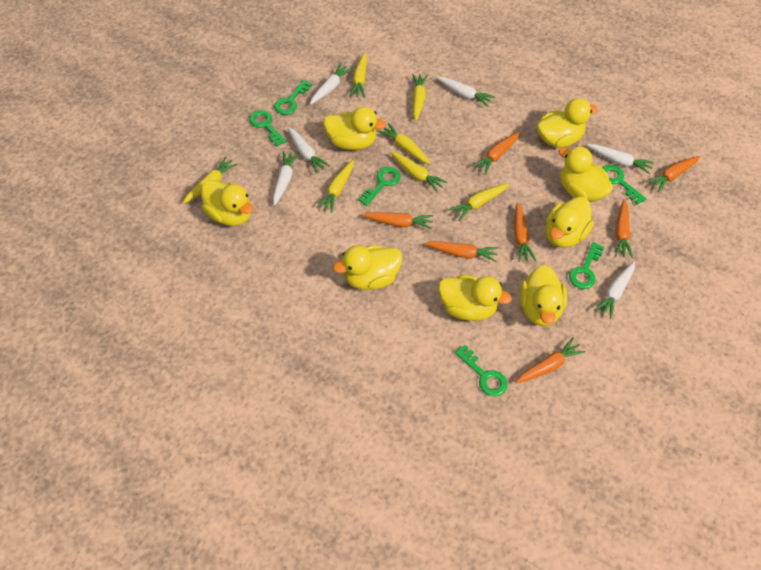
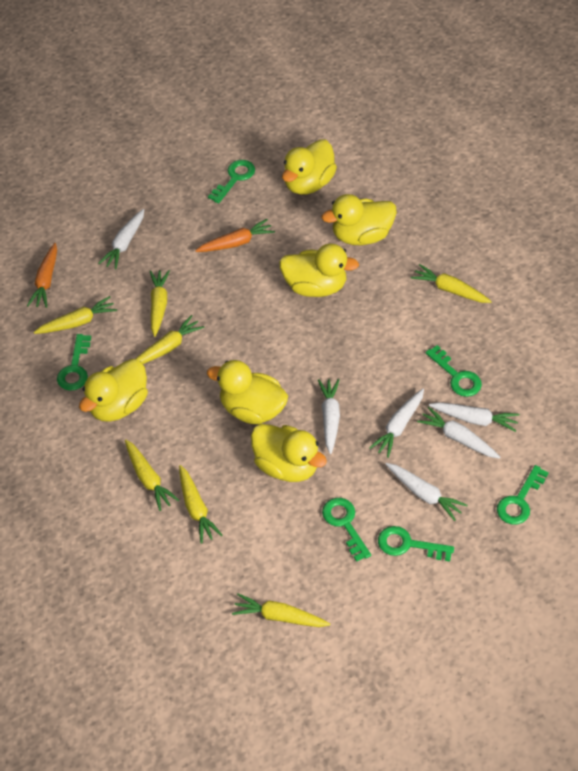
orange carrot: 7 -> 2
yellow duck: 8 -> 6

